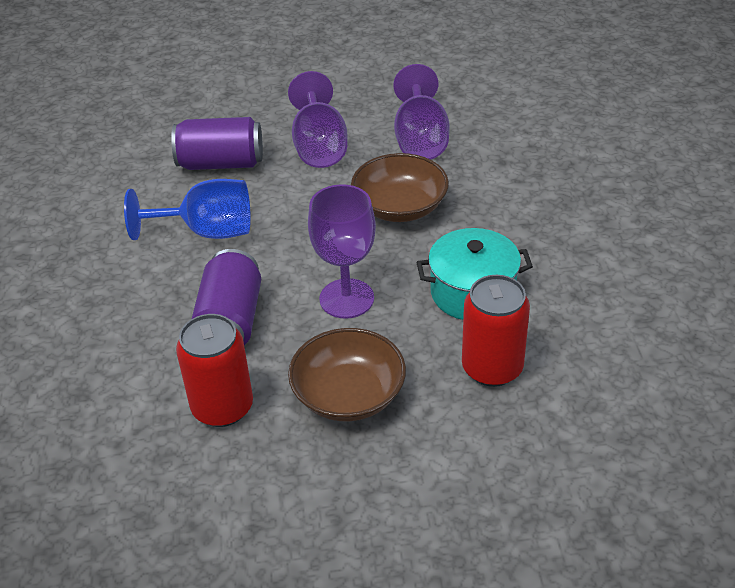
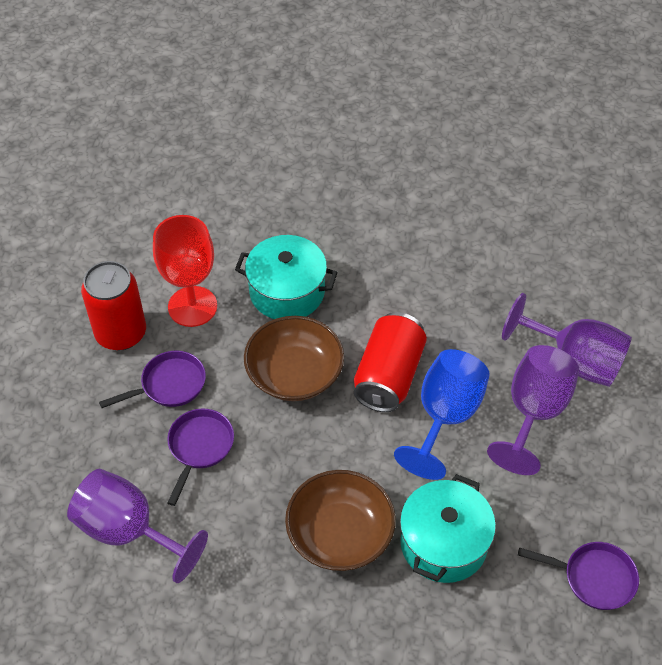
purple can: 2 -> 0
purple pan: 0 -> 3
red goblet: 0 -> 1
turquoise pot: 1 -> 2

